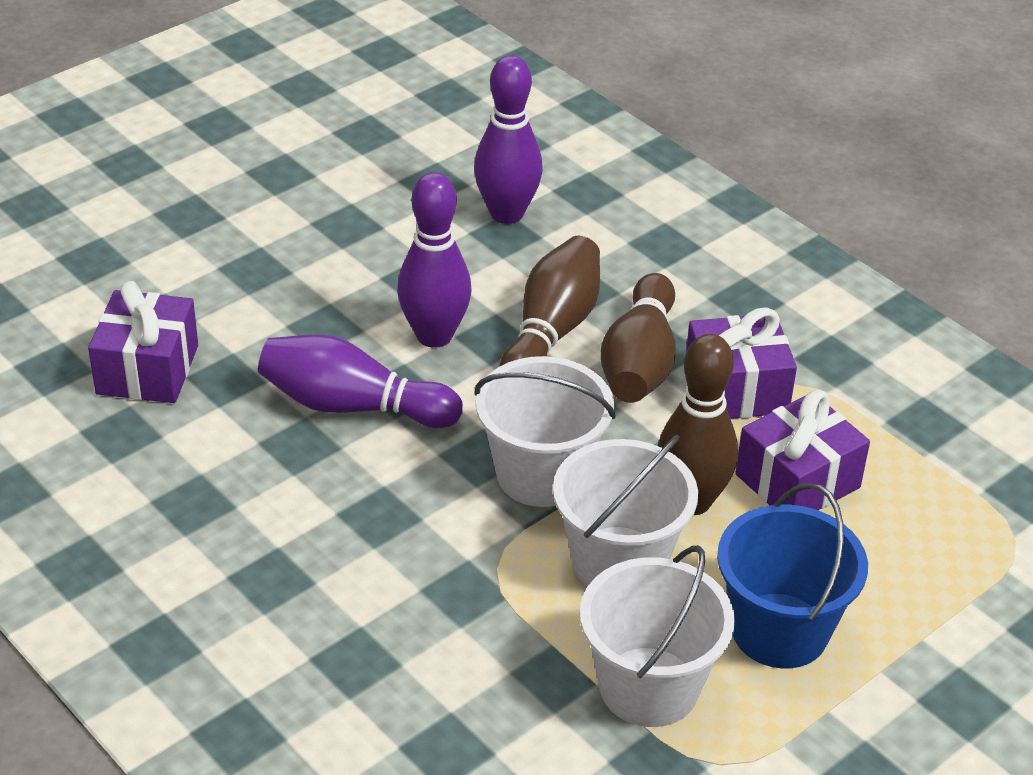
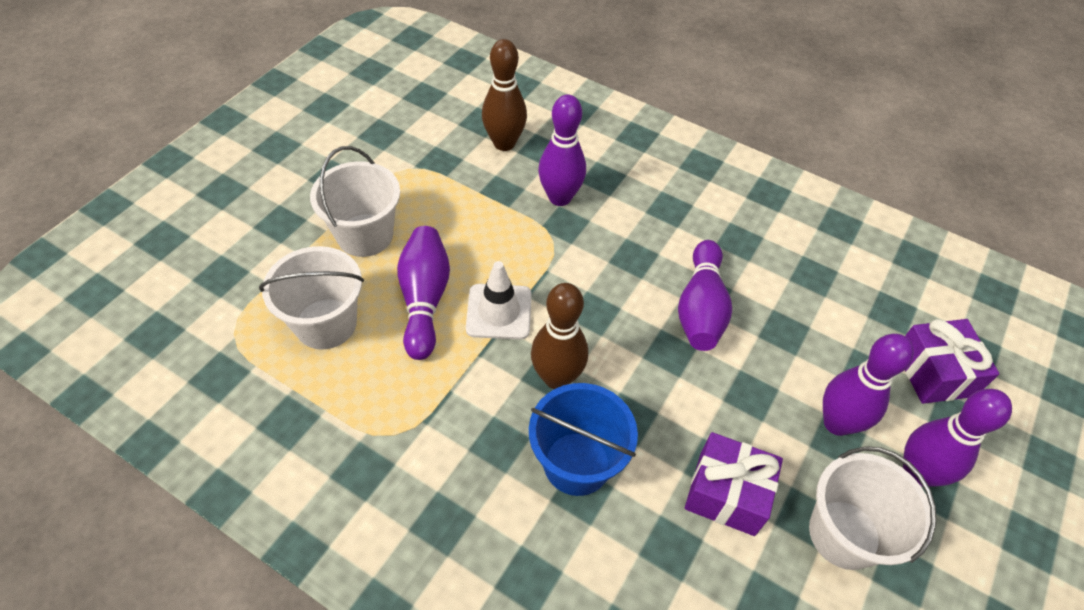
brown bowling pin: 3 -> 2
purple bowling pin: 3 -> 5
purple gift: 3 -> 2
white traffic cone: 0 -> 1

